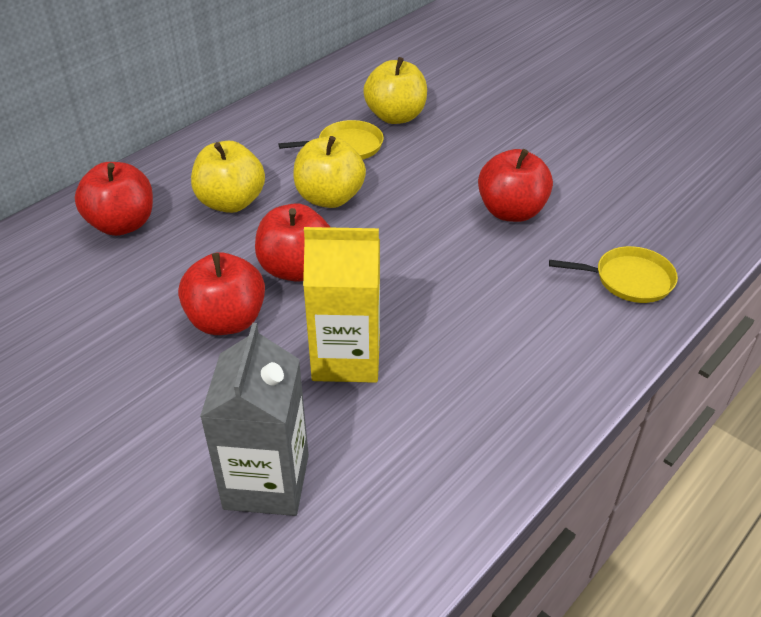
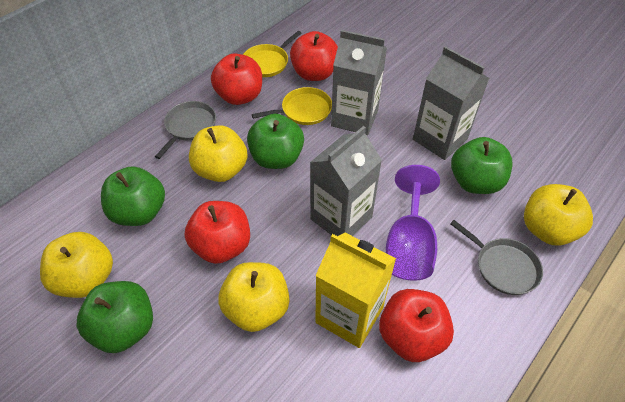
green apple: 0 -> 4
grey carton: 1 -> 3
grey pan: 0 -> 2
purple goblet: 0 -> 1
yellow apple: 3 -> 4

